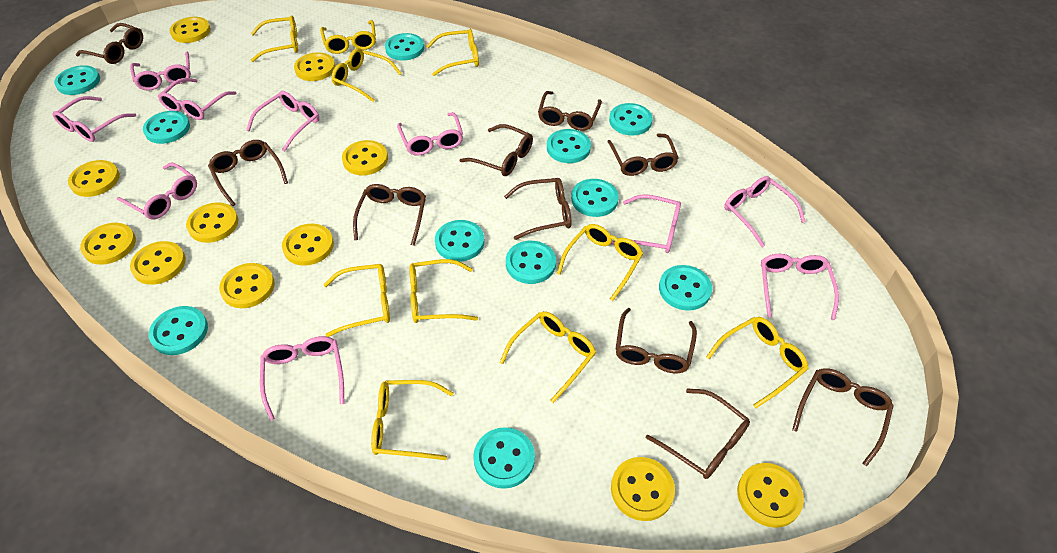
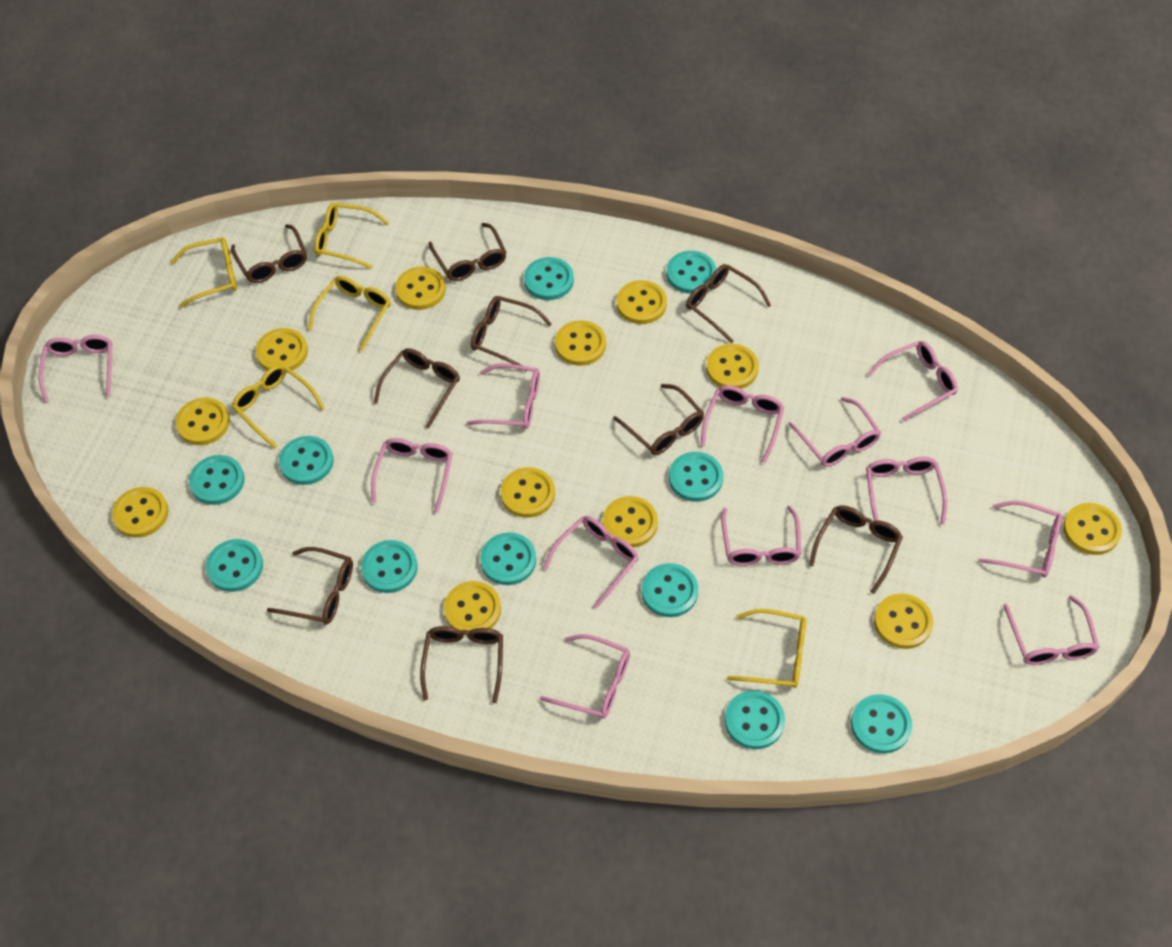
brown glasses: 10 -> 9
pink glasses: 10 -> 12
yellow button: 11 -> 12
yellow glasses: 10 -> 5

